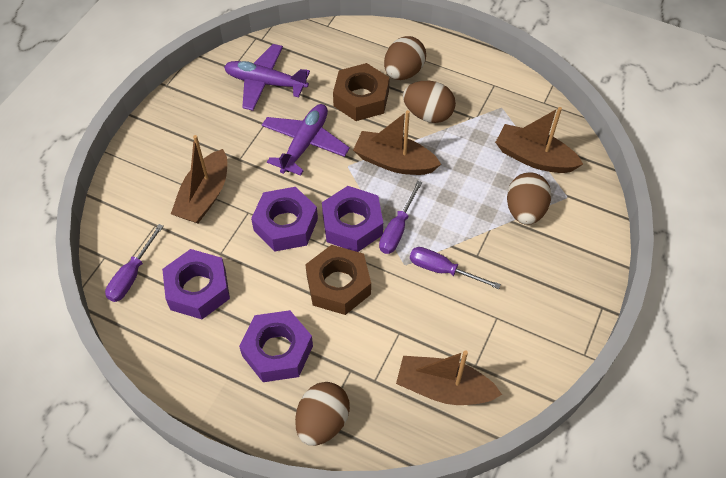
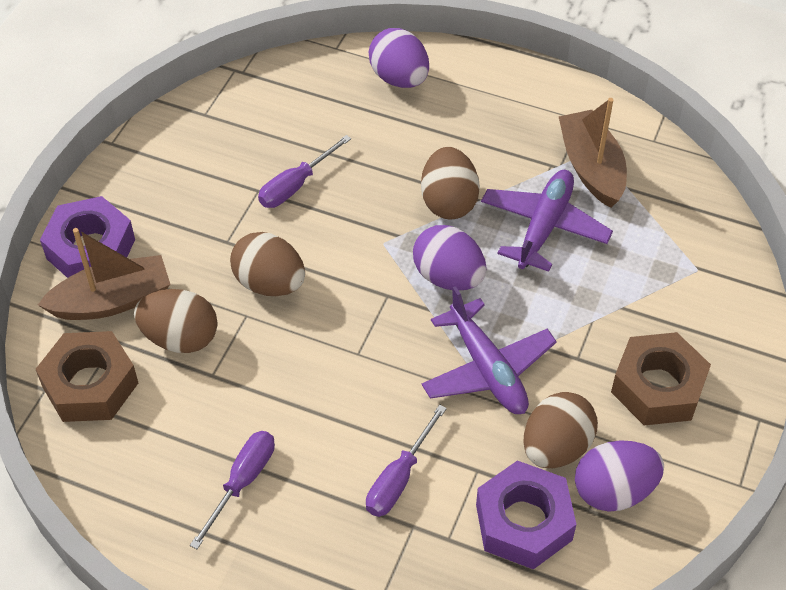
brown boat: 4 -> 2
purple egg: 0 -> 3
purple nut: 4 -> 2

